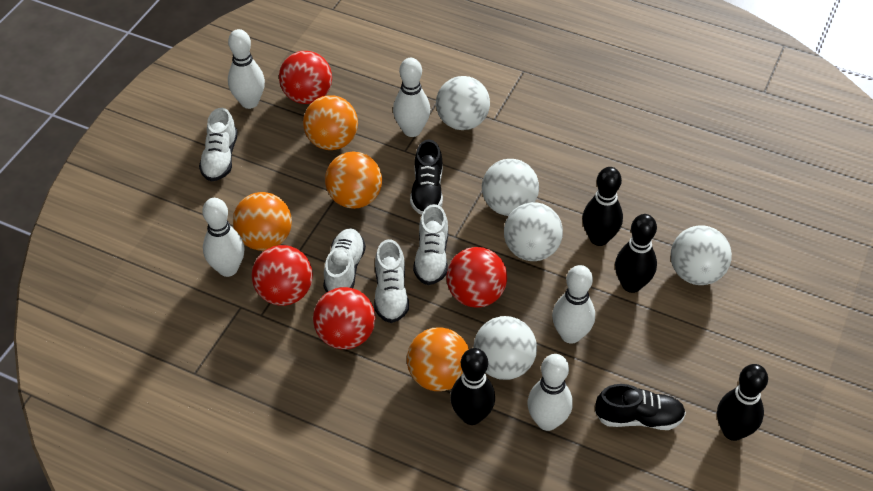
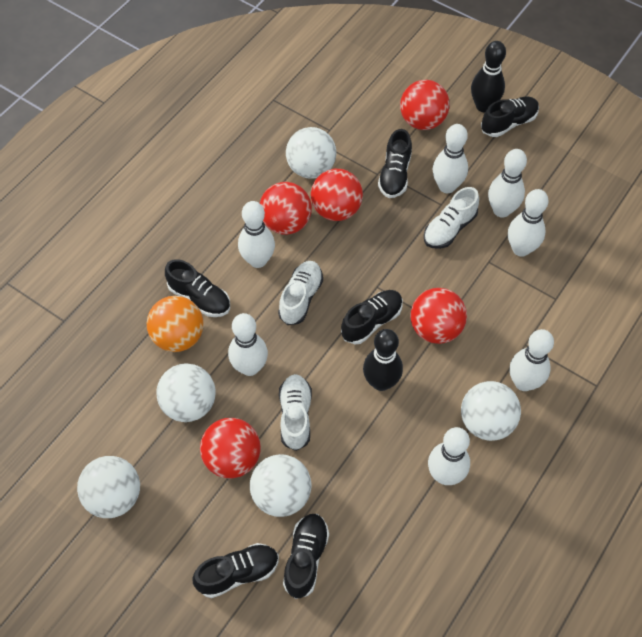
black bowling pin: 4 -> 2
black shoe: 2 -> 6
orange ball: 4 -> 1
red ball: 4 -> 5
white bowling pin: 5 -> 7
white shoe: 4 -> 3

